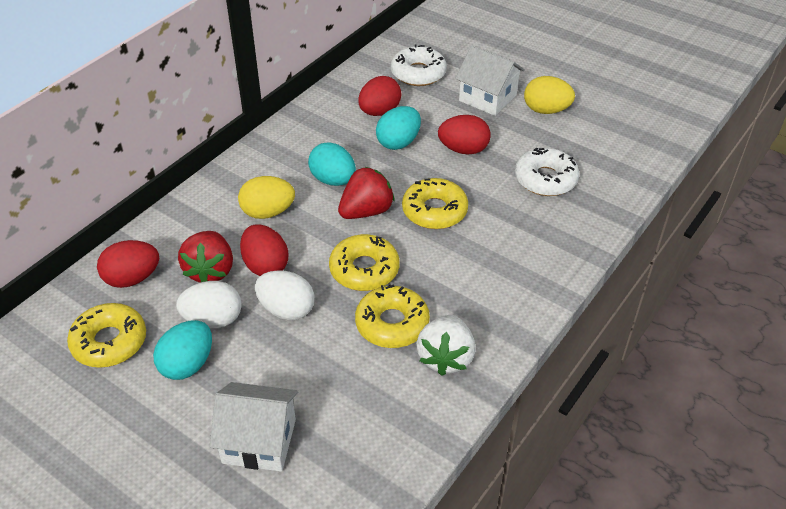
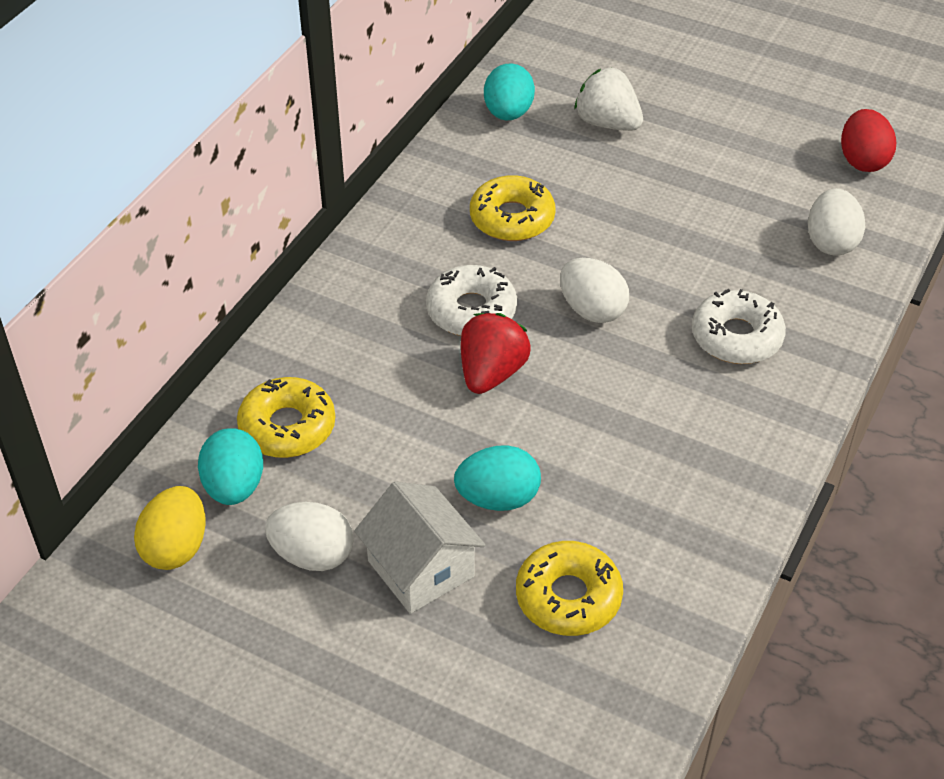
red egg: 4 -> 1
red strawberry: 2 -> 1
white egg: 2 -> 3
white house: 2 -> 1
yellow donut: 4 -> 3
yellow egg: 2 -> 1

